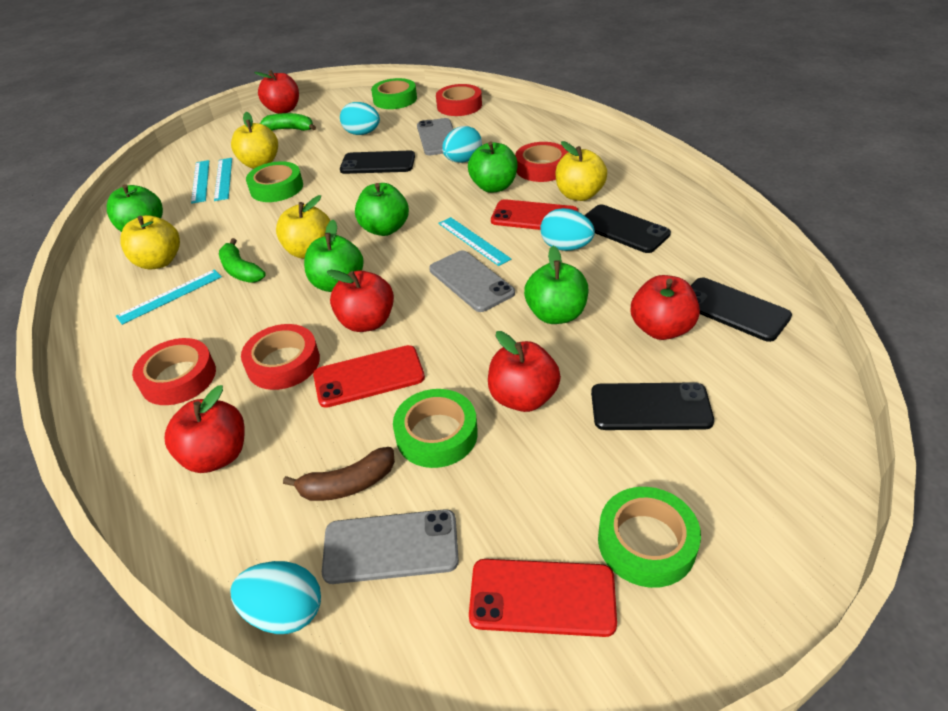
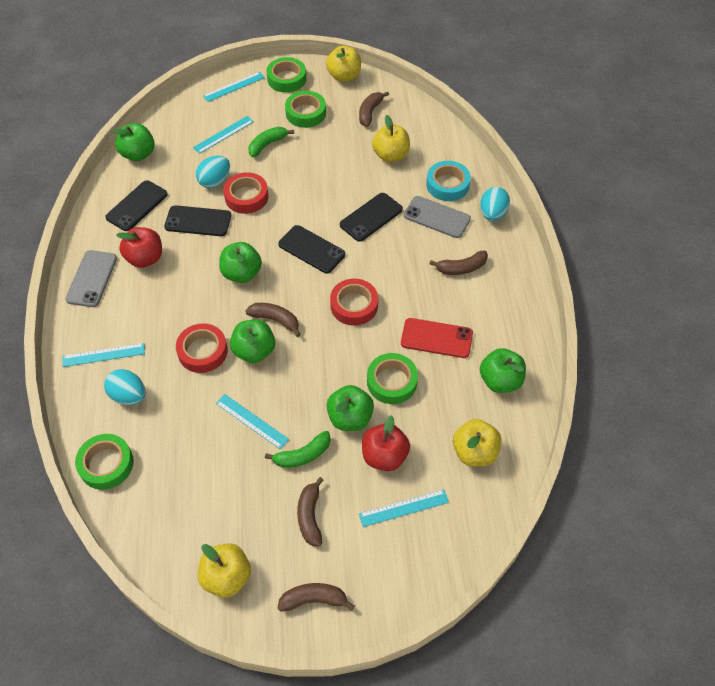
brown banana: 1 -> 5
grey phone: 3 -> 2
red apple: 5 -> 2
red phone: 3 -> 1
red tape: 4 -> 3
turquoise egg: 4 -> 3
turquoise ruler: 4 -> 5
turquoise tape: 0 -> 1

